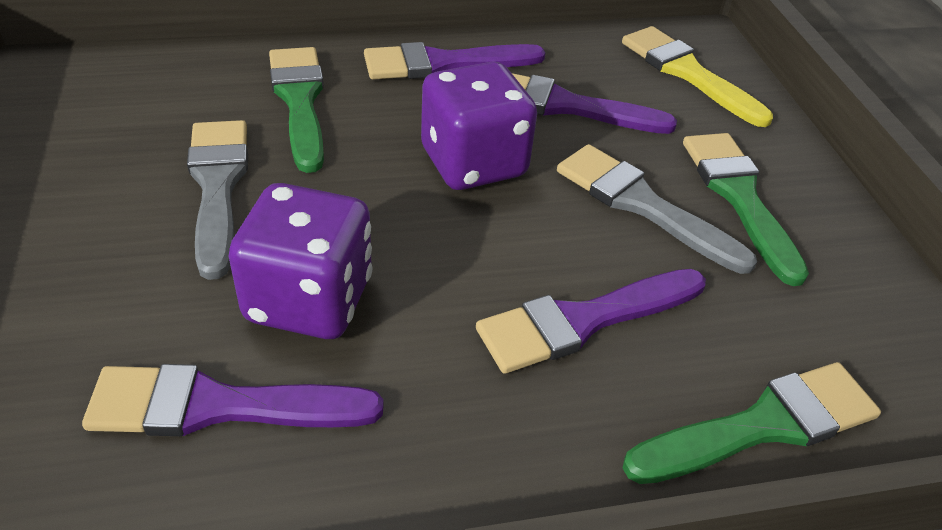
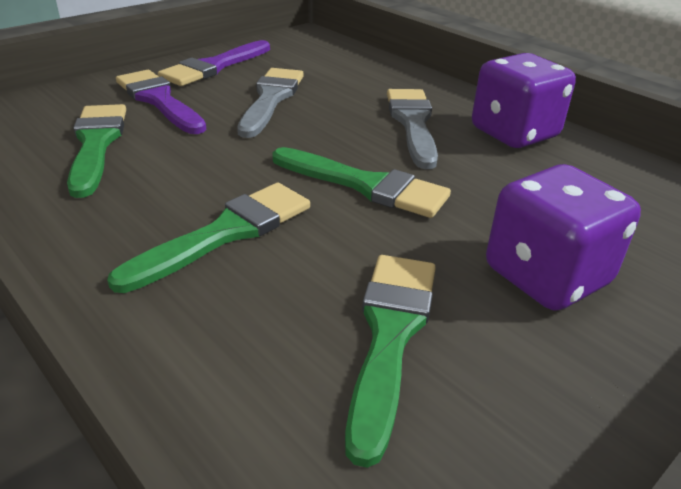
green brush: 3 -> 4
purple brush: 4 -> 2
yellow brush: 1 -> 0

